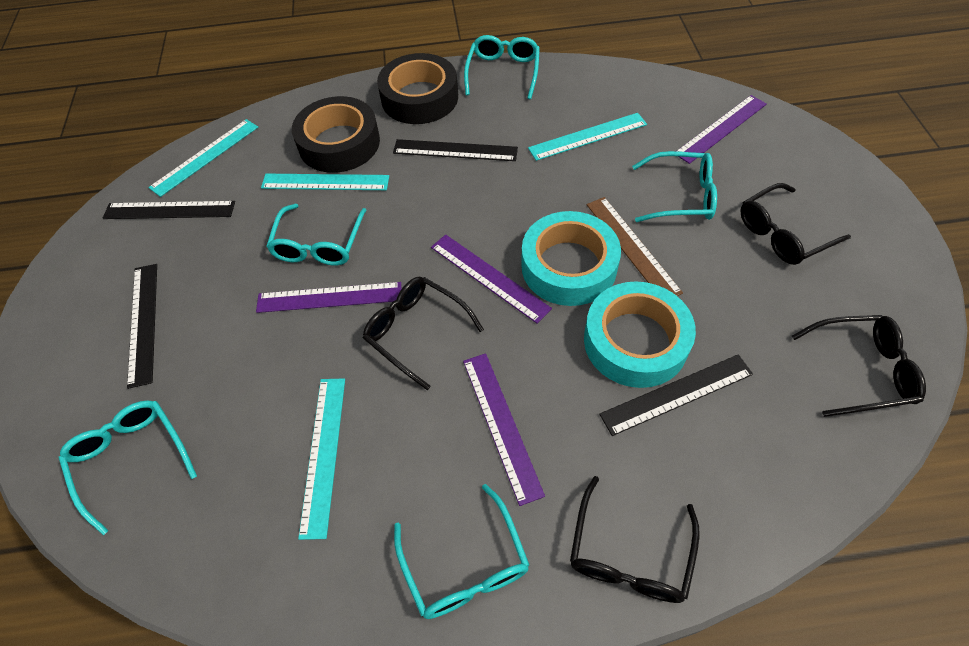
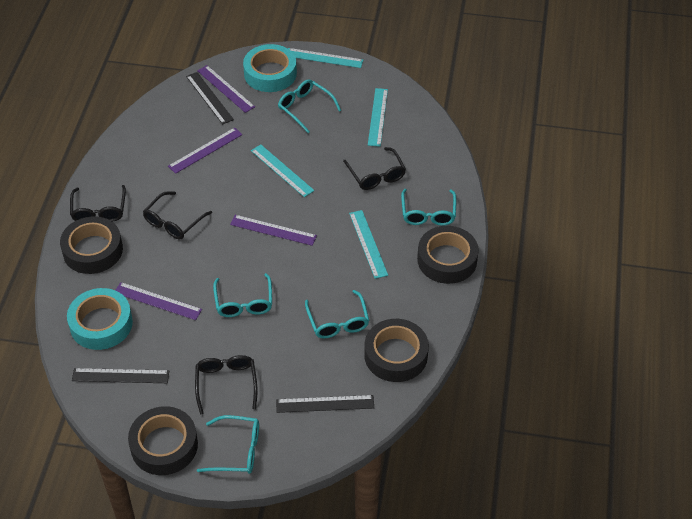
black ruler: 4 -> 3
black tape: 2 -> 4
brown ruler: 1 -> 0

